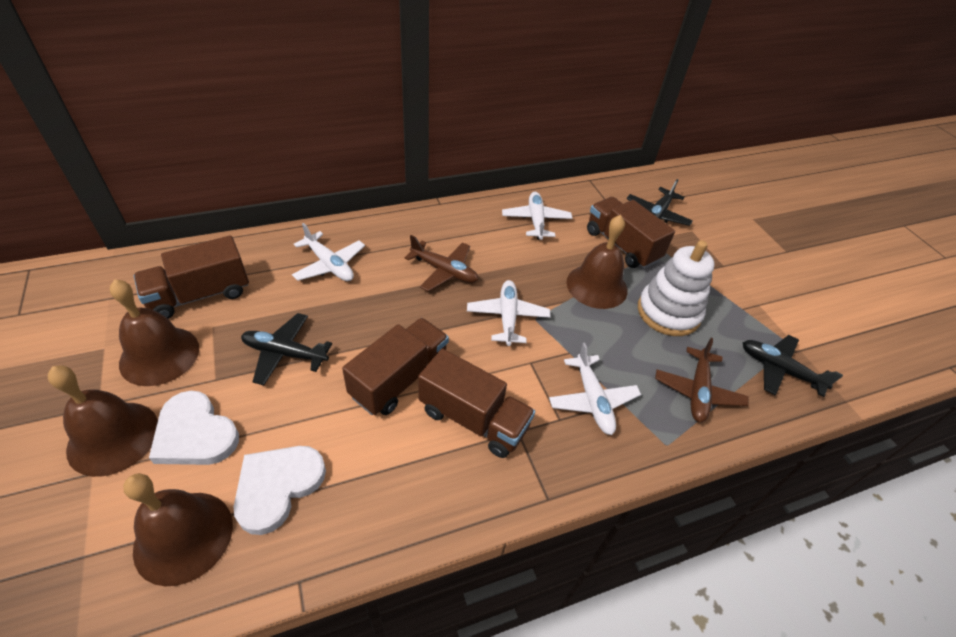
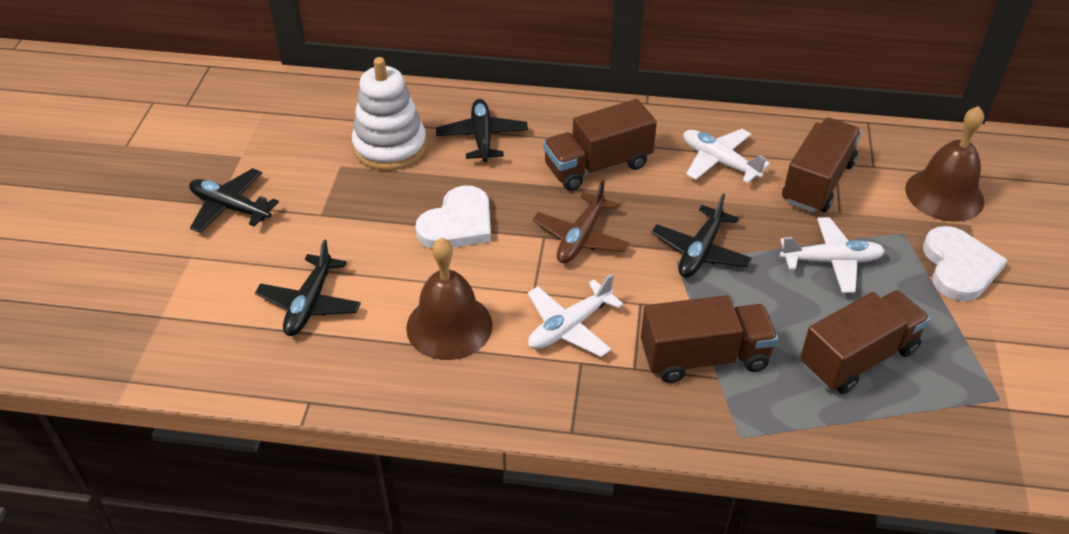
black plane: 3 -> 4
brown bell: 4 -> 2
brown plane: 2 -> 1
white plane: 4 -> 3

